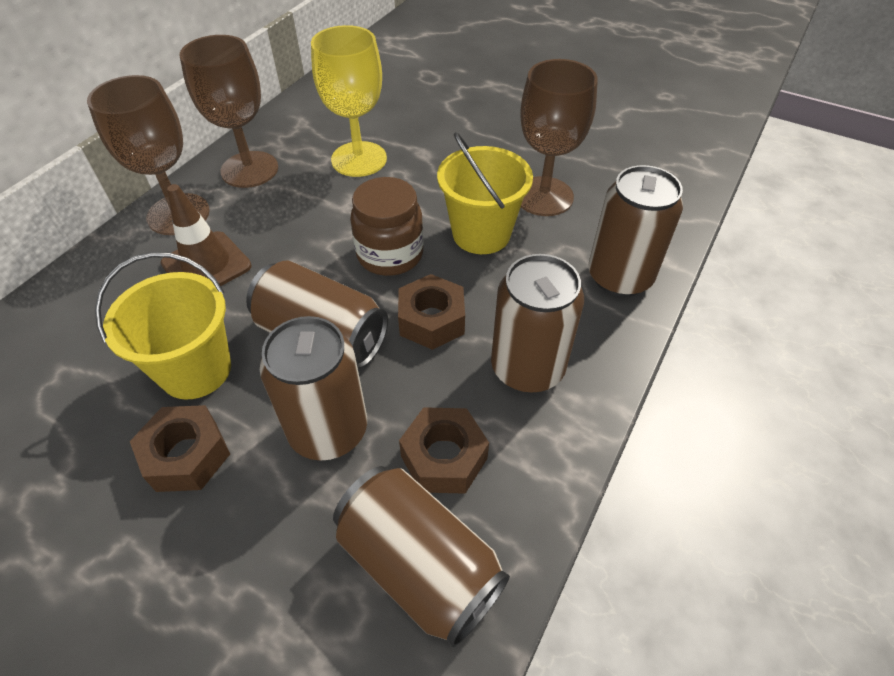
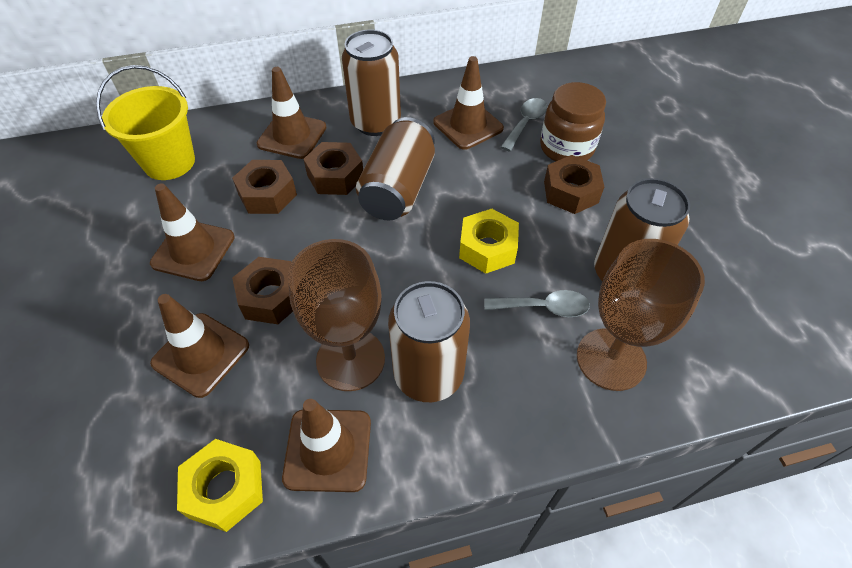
brown can: 5 -> 4
brown goblet: 3 -> 2
brown nut: 3 -> 4
brown traffic cone: 1 -> 5
grey spoon: 0 -> 2
yellow bucket: 2 -> 1
yellow goblet: 1 -> 0
yellow nut: 0 -> 2

